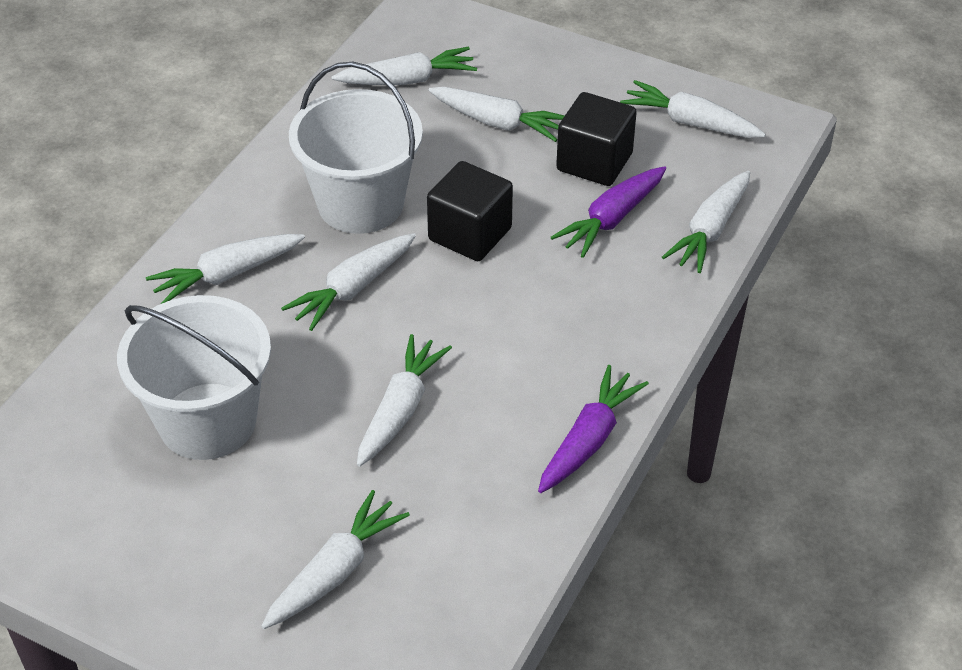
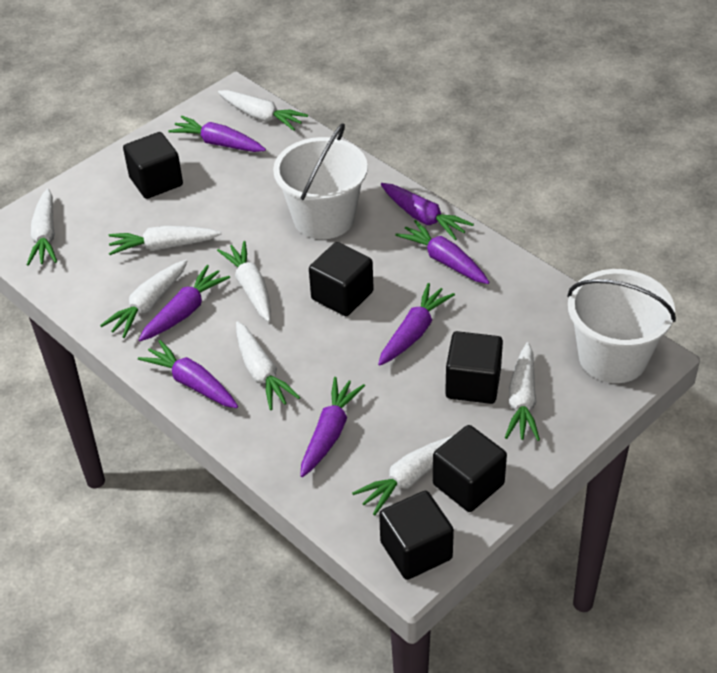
black cube: 2 -> 5
purple carrot: 2 -> 7

